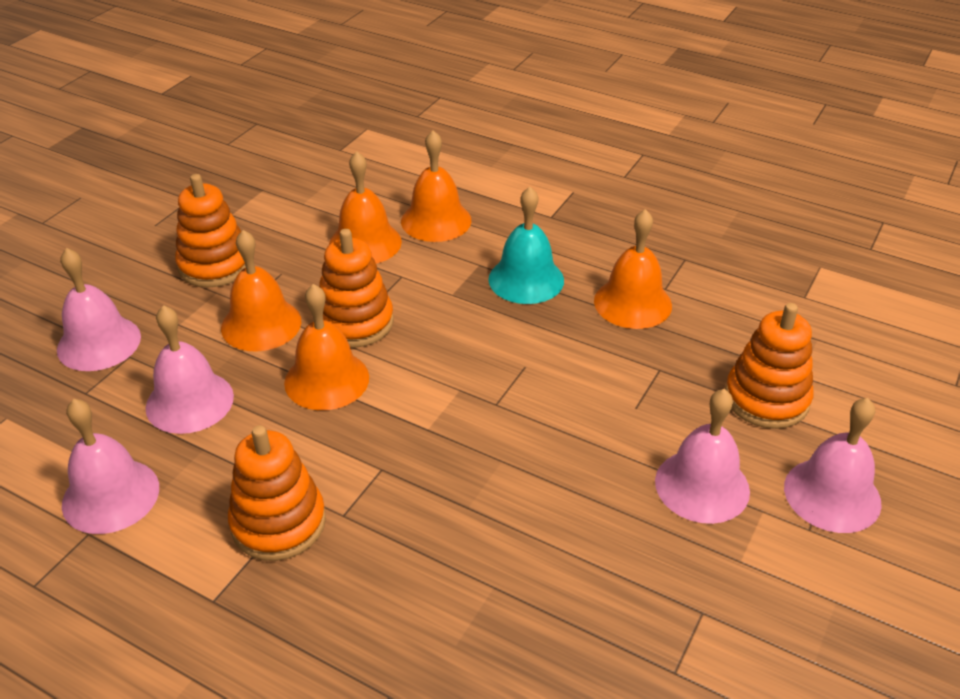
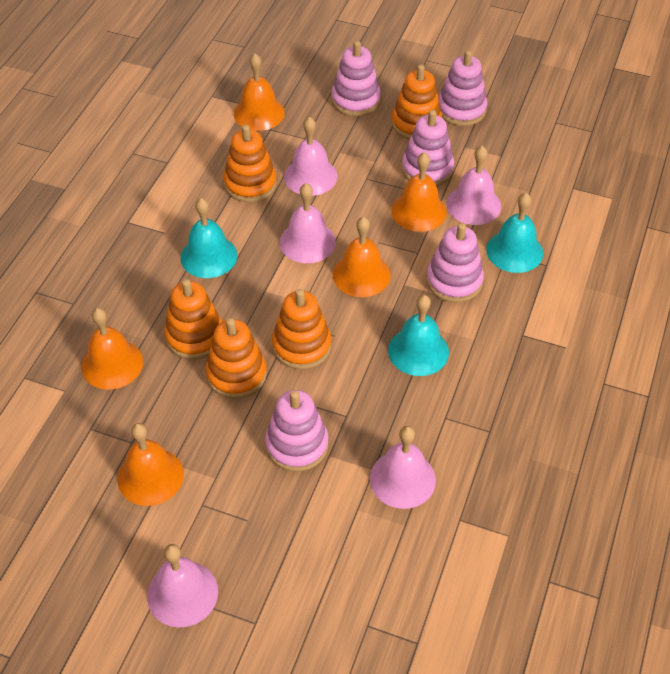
orange stacking toy: 4 -> 5
pink stacking toy: 0 -> 5
turquoise bell: 1 -> 3

